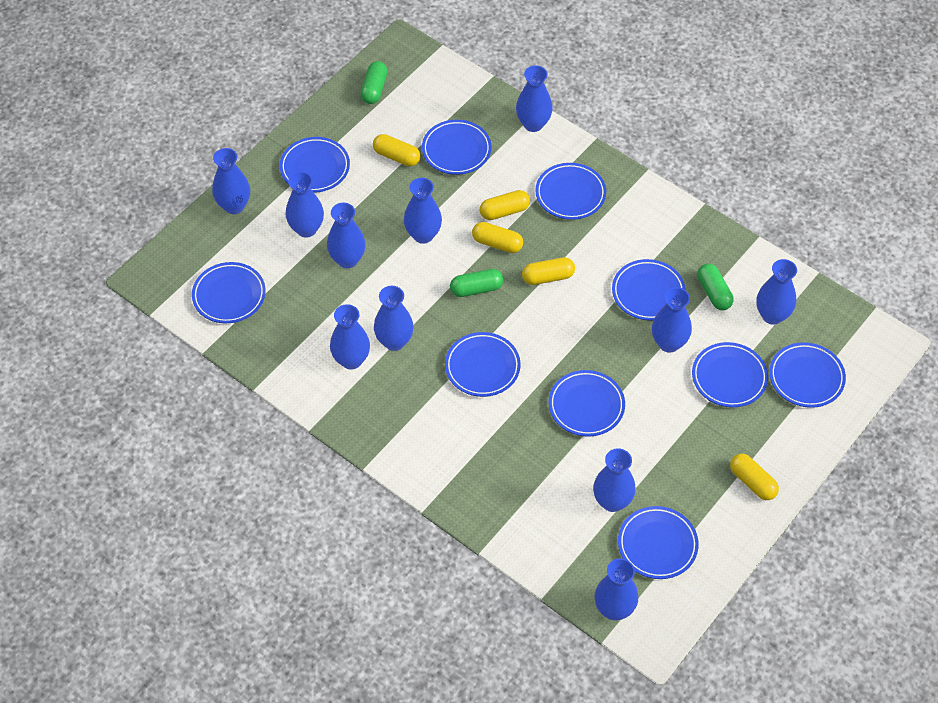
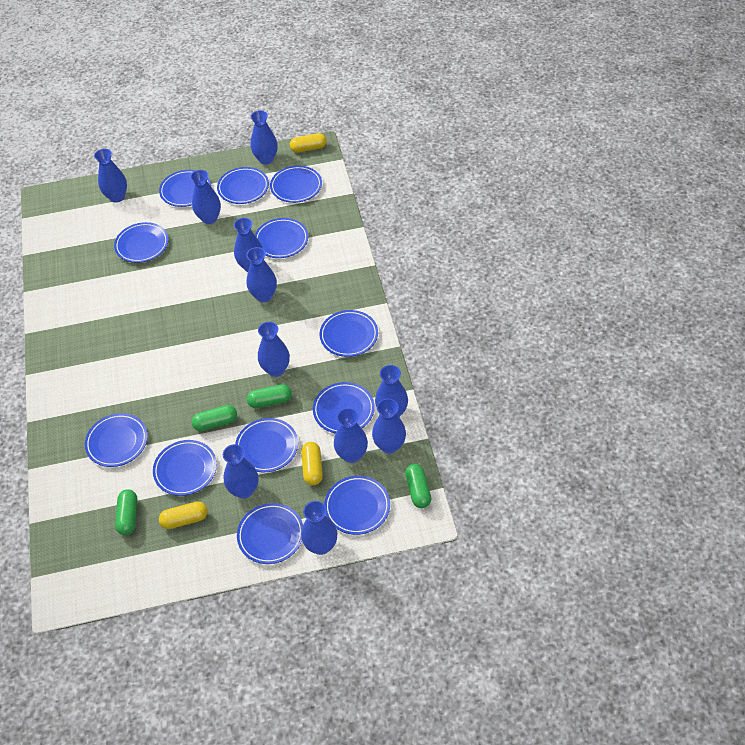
blue plate: 10 -> 12
green capsule: 3 -> 4
yellow capsule: 5 -> 3

